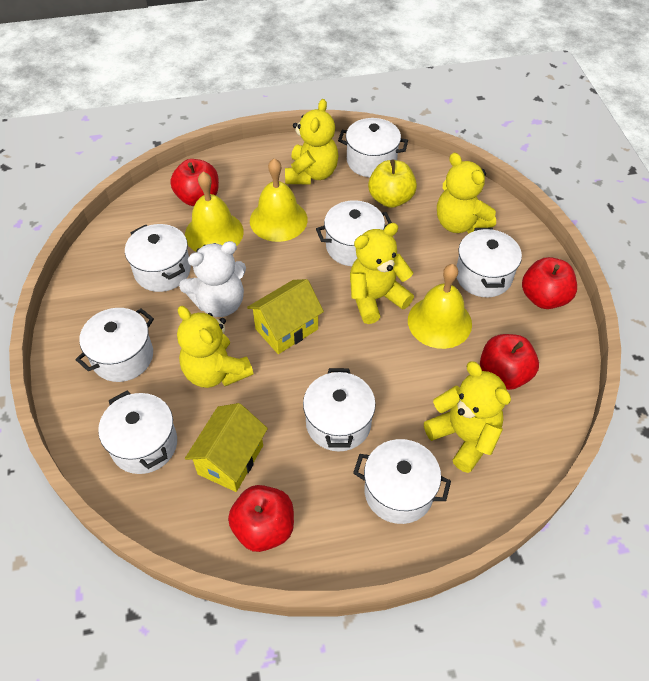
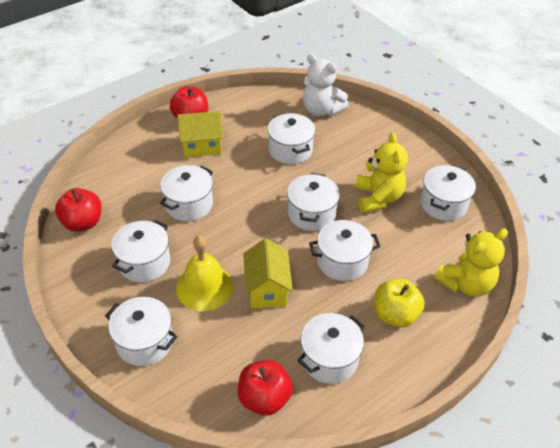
red apple: 4 -> 3
yellow bell: 3 -> 1
yellow teddy bear: 5 -> 2

